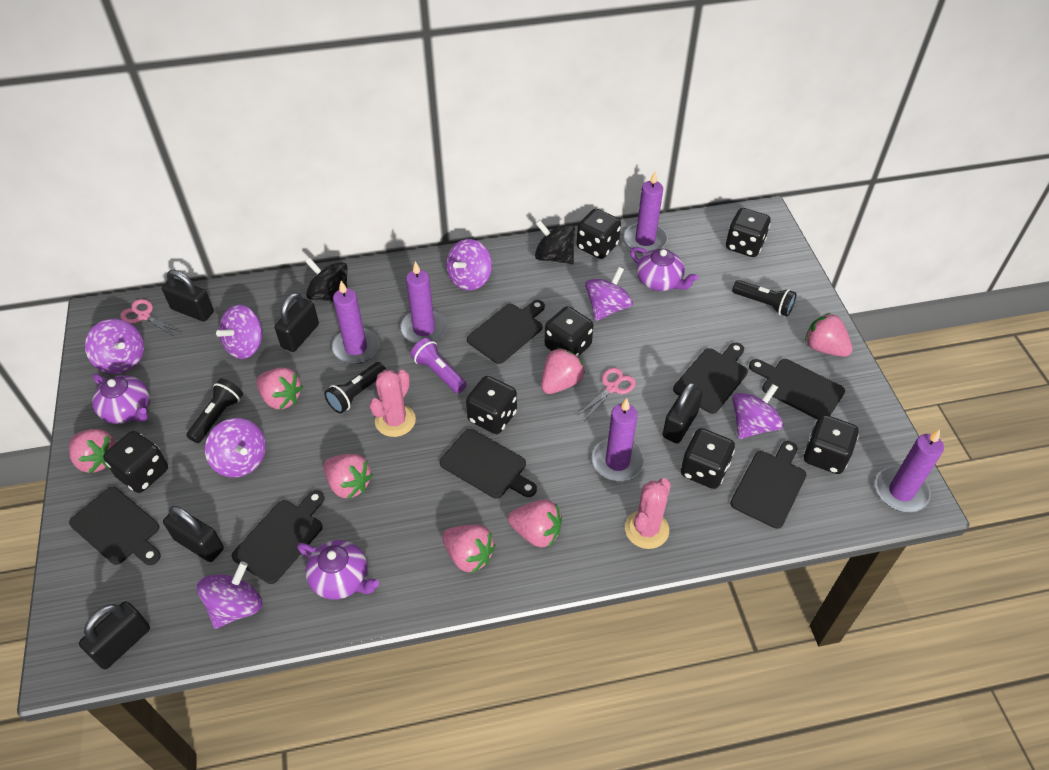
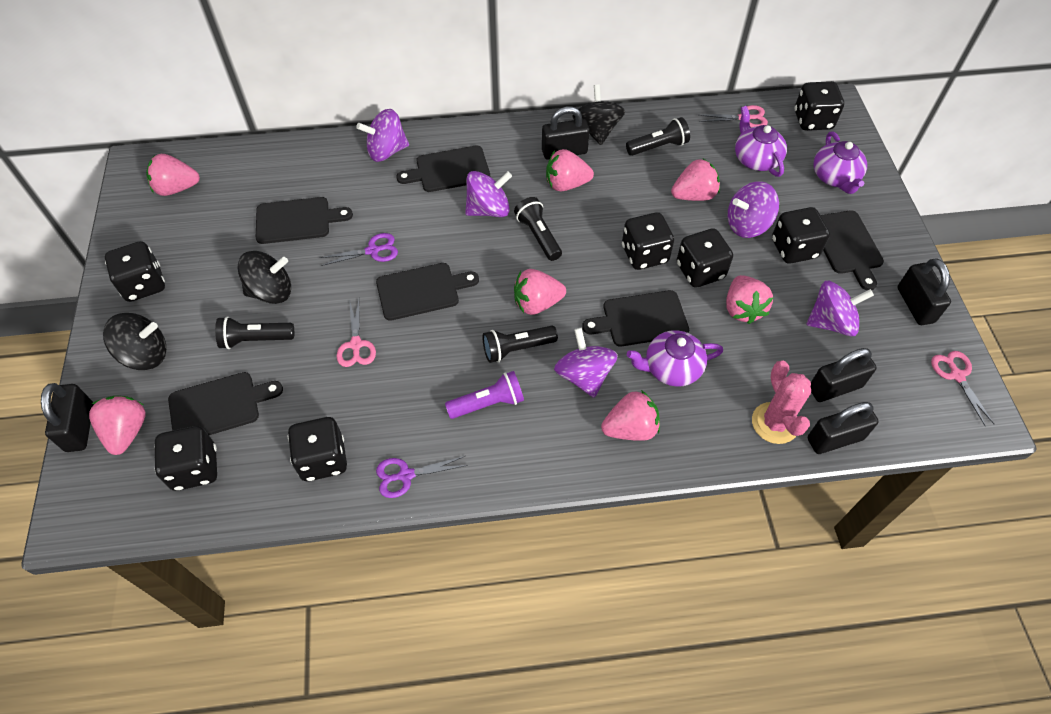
black cutting board: 7 -> 6
black flashlight: 3 -> 4
black spinning top: 2 -> 3
pink cactus: 2 -> 1
pink scissors: 2 -> 3
purple candle: 5 -> 0
purple scissors: 0 -> 2
purple spinning top: 7 -> 5

